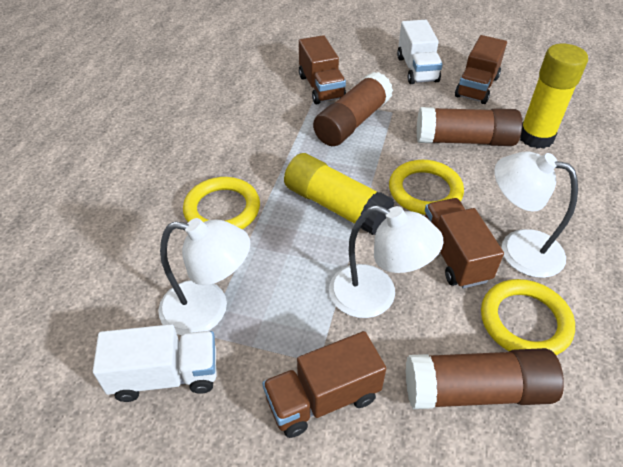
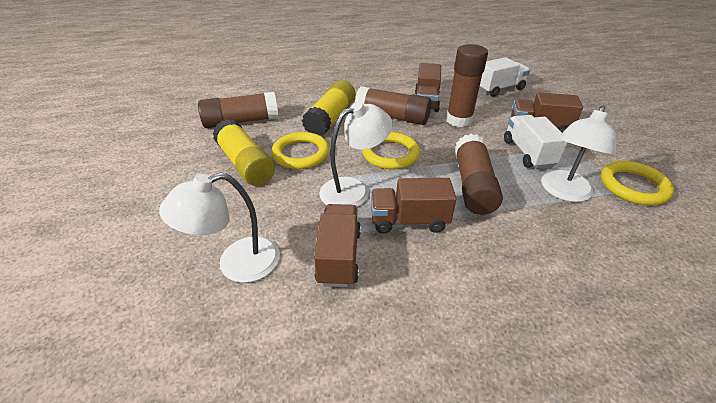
brown glue stick: 3 -> 4

